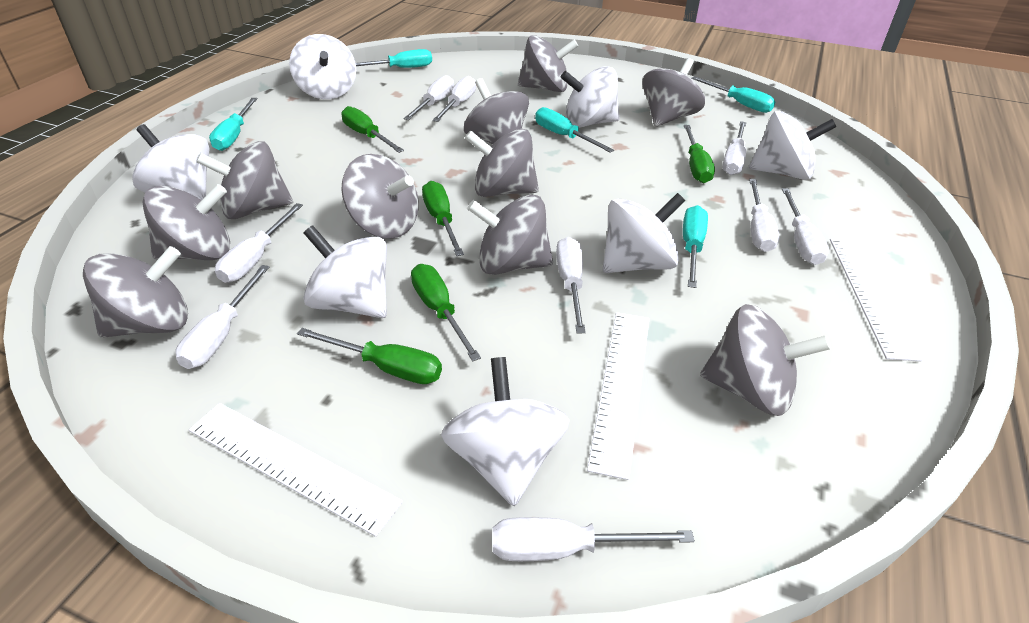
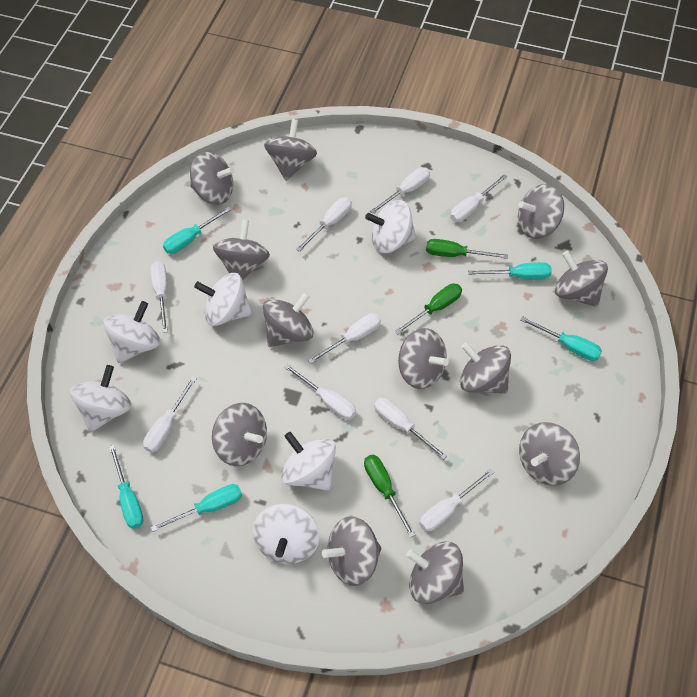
green screwdriver: 5 -> 3
grey spinning top: 10 -> 12
white ruler: 3 -> 0
white spinning top: 7 -> 6

